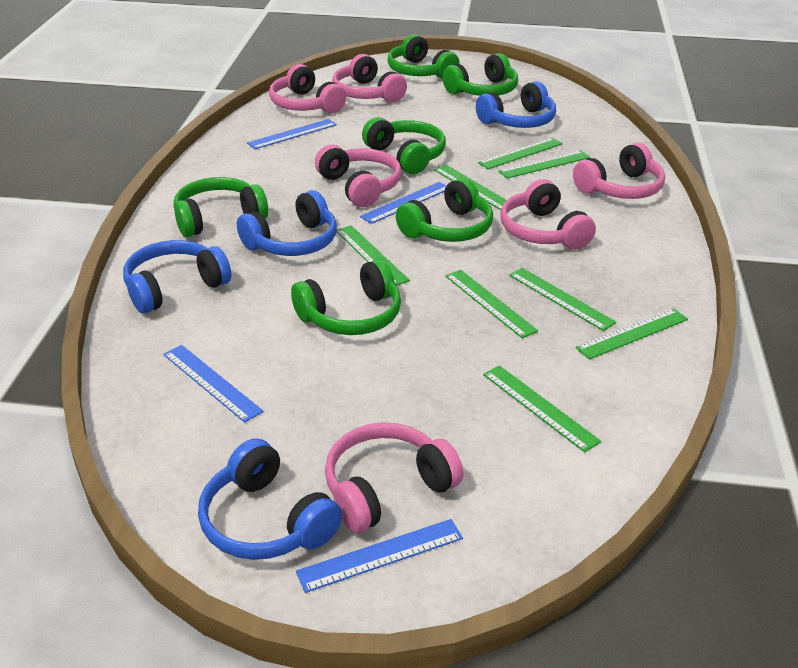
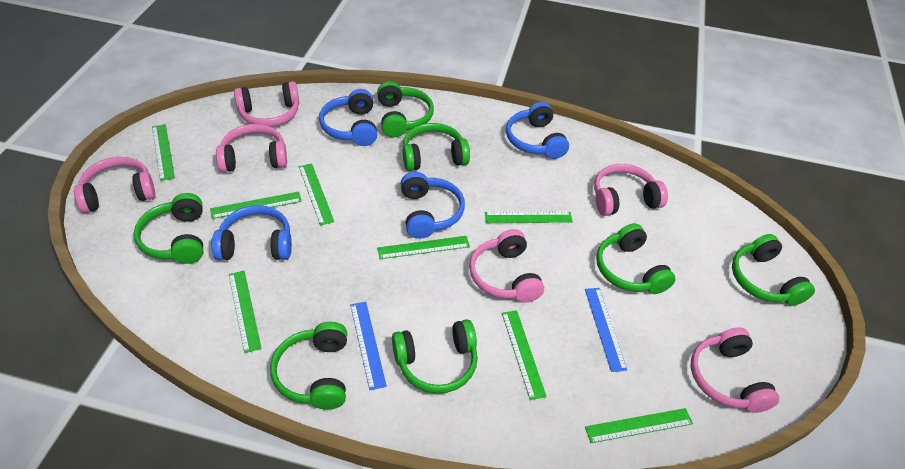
blue ruler: 4 -> 2
green headphones: 6 -> 7

